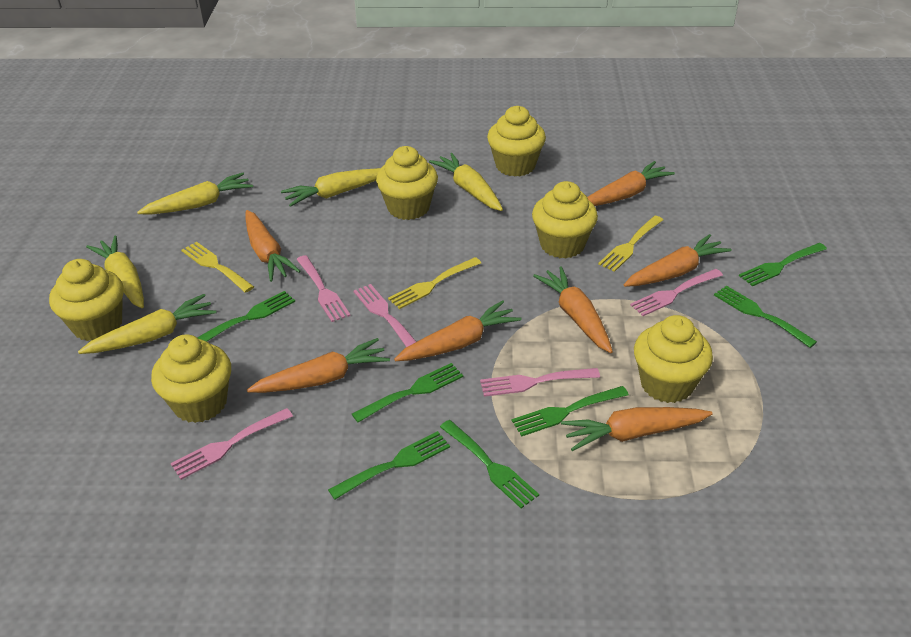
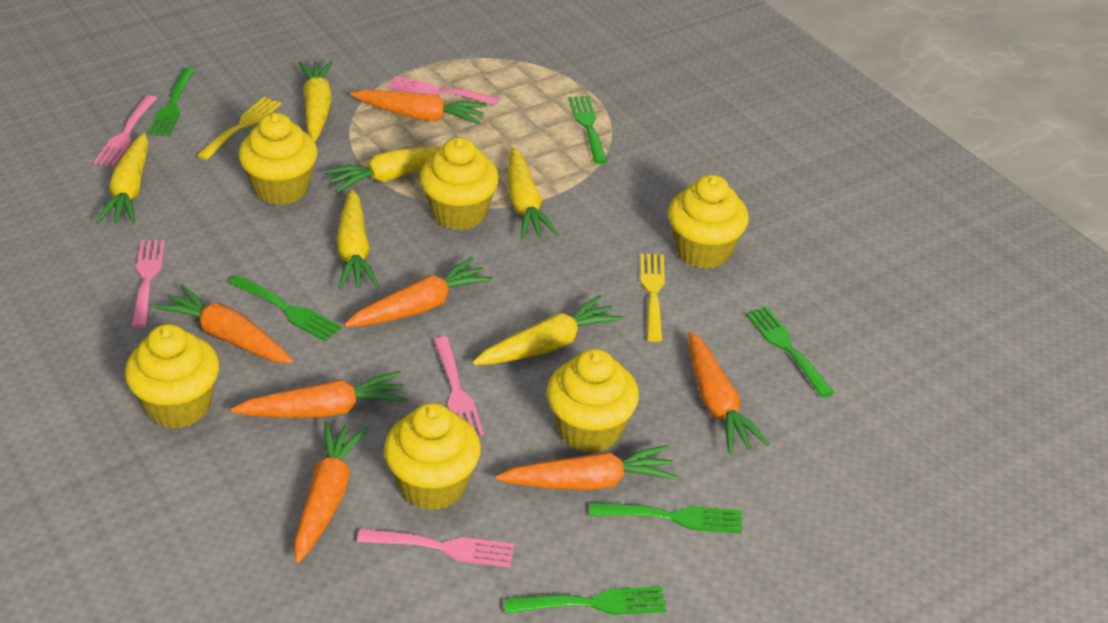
green fork: 7 -> 6
yellow carrot: 5 -> 6
yellow fork: 3 -> 2

